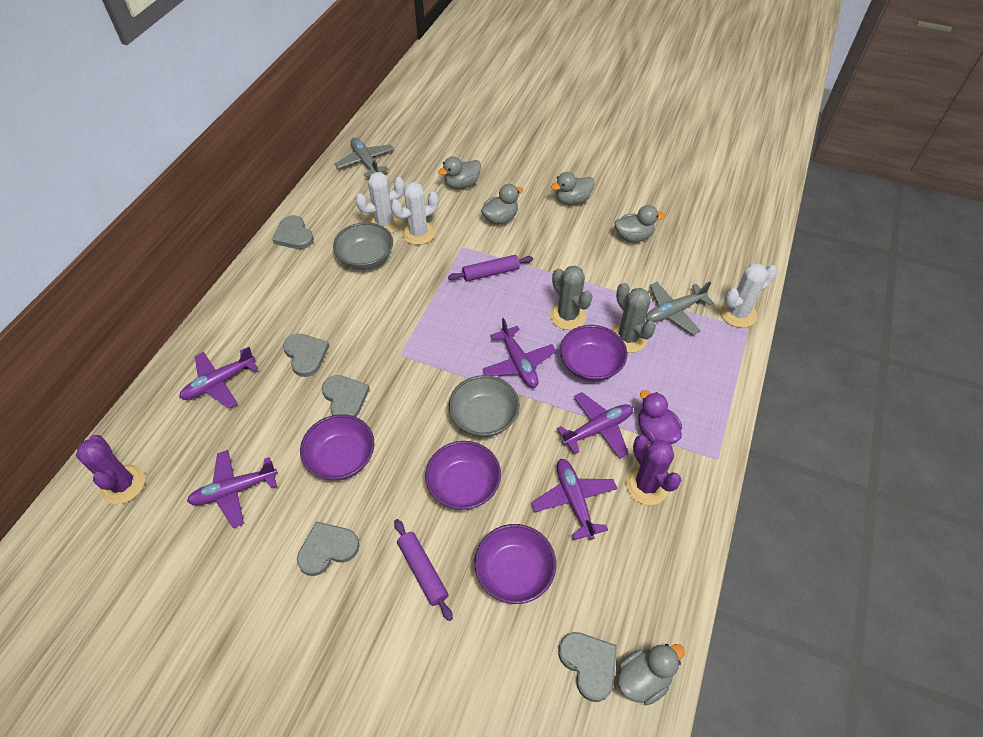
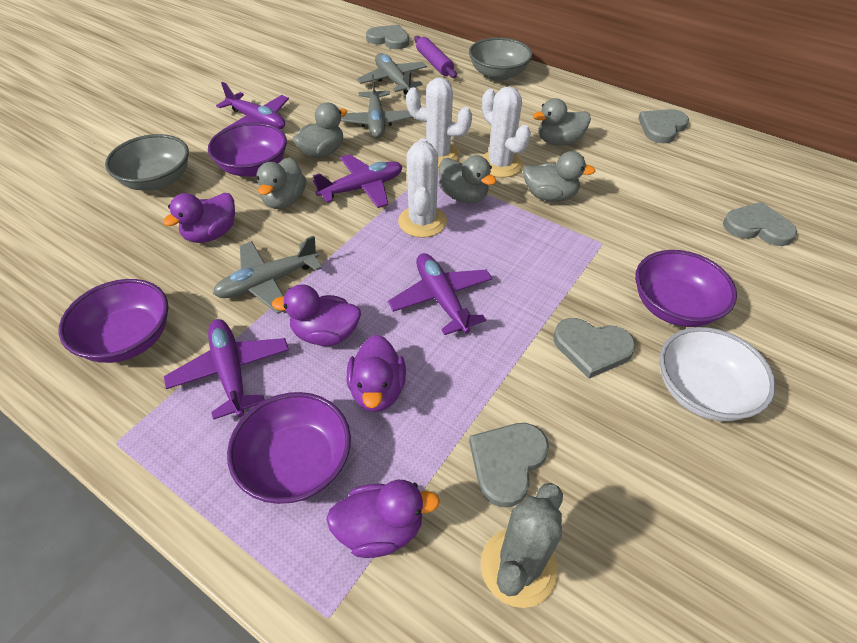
grey cactus: 2 -> 1
grey plane: 2 -> 3
purple cactus: 2 -> 0
purple duck: 1 -> 4
purple plane: 5 -> 4
purple rolling pin: 2 -> 1
white bowl: 0 -> 1

